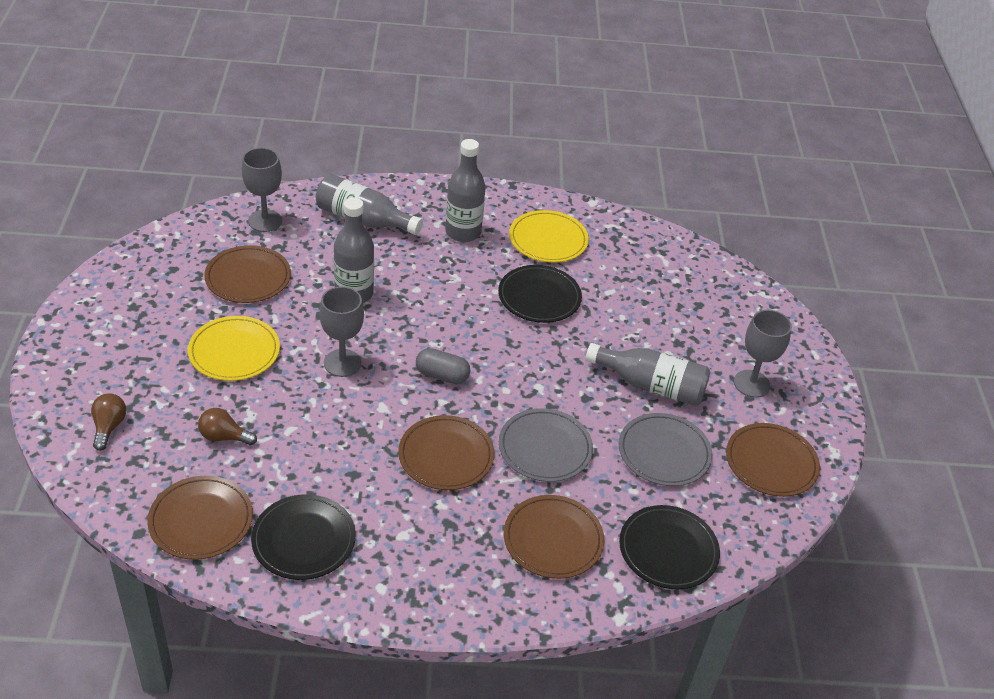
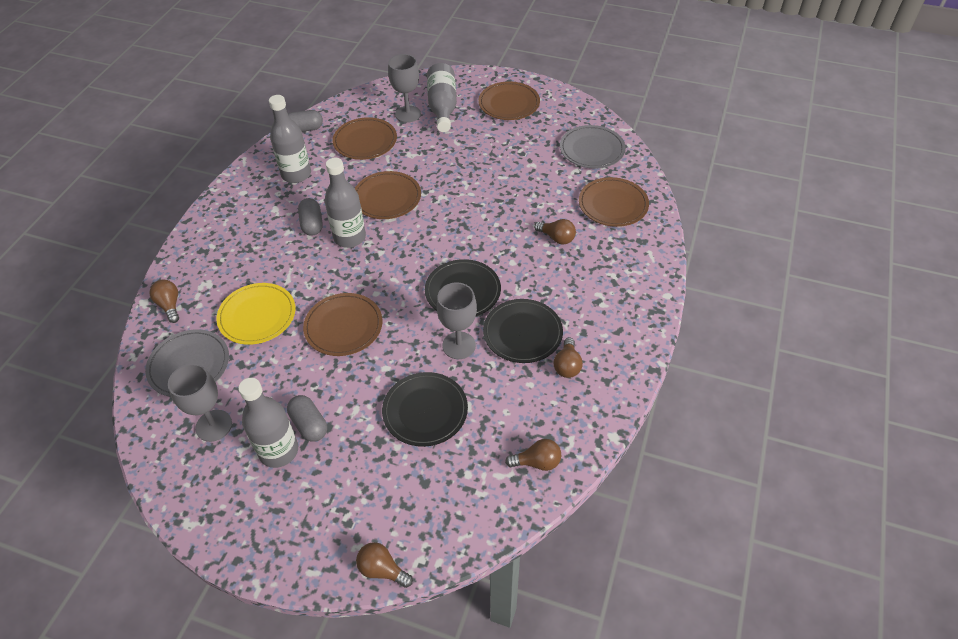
brown light bulb: 2 -> 5
grey capsule: 1 -> 3
yellow plate: 2 -> 1

